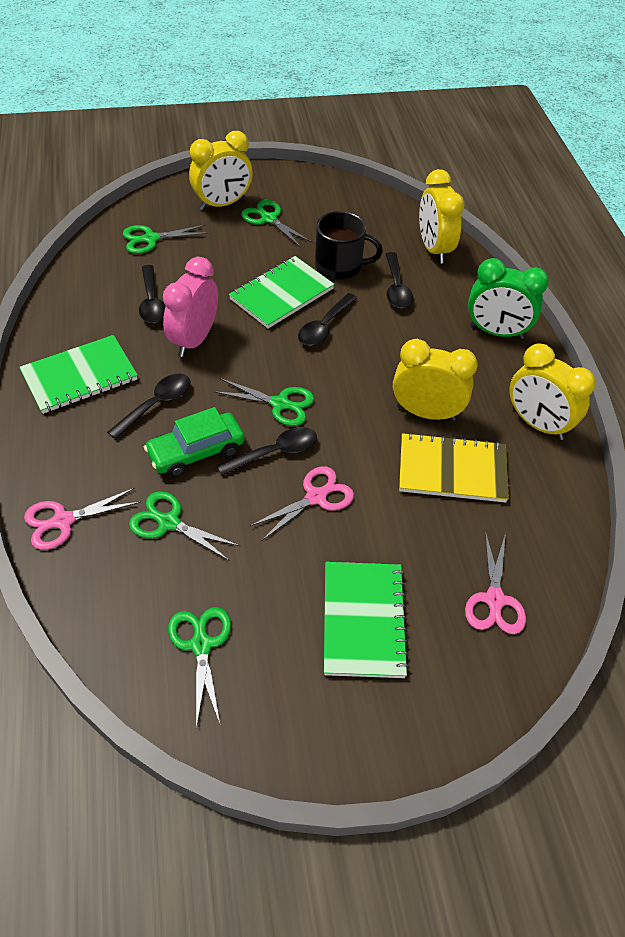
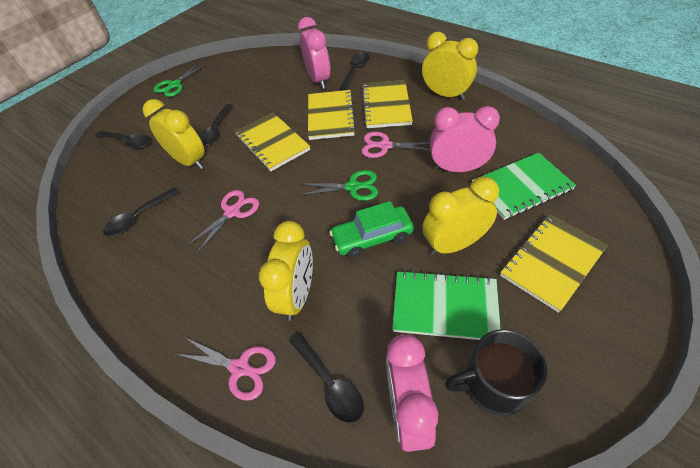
green clock: 1 -> 0
green notebook: 3 -> 2
green scissors: 5 -> 2
pink clock: 1 -> 3
yellow notebook: 1 -> 4

